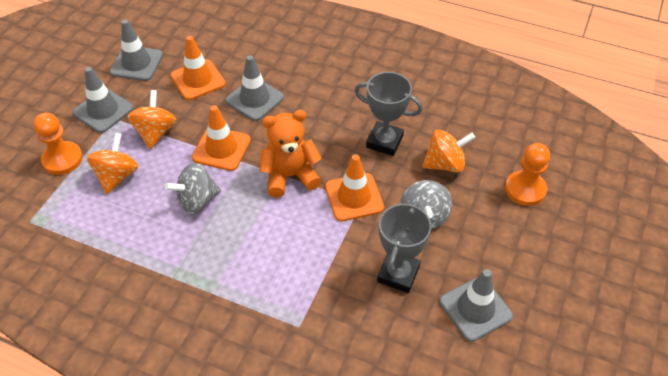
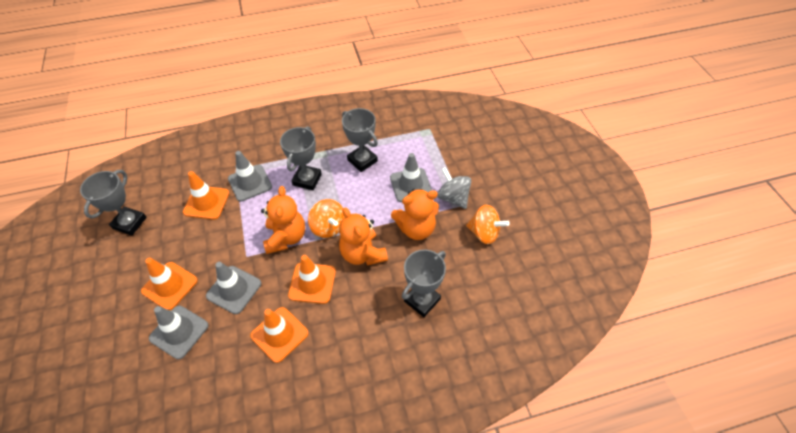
grey spinning top: 2 -> 1
grey trophy: 2 -> 4
orange pawn: 2 -> 0
orange spinning top: 3 -> 2
orange teddy bear: 1 -> 3
orange traffic cone: 3 -> 4

